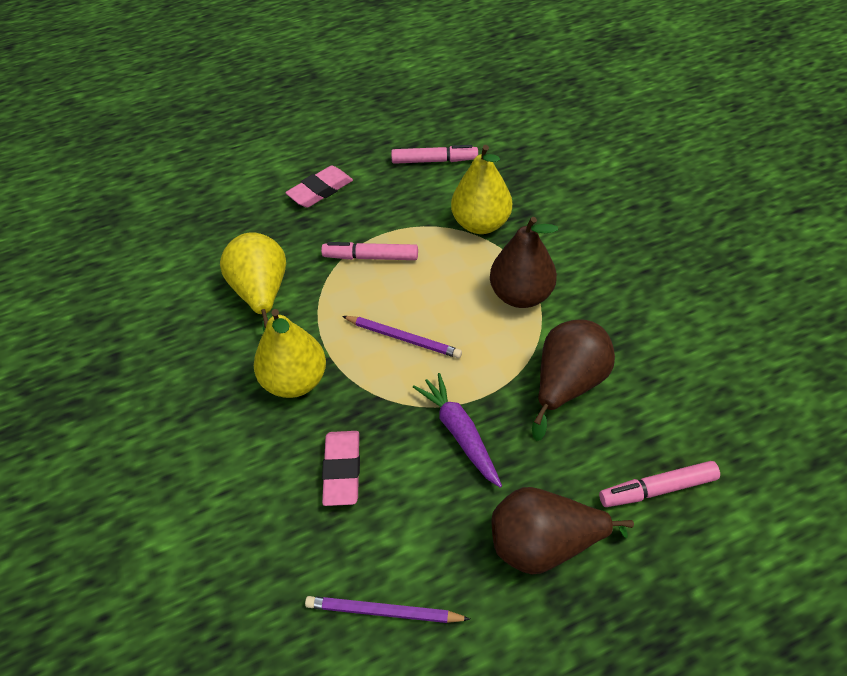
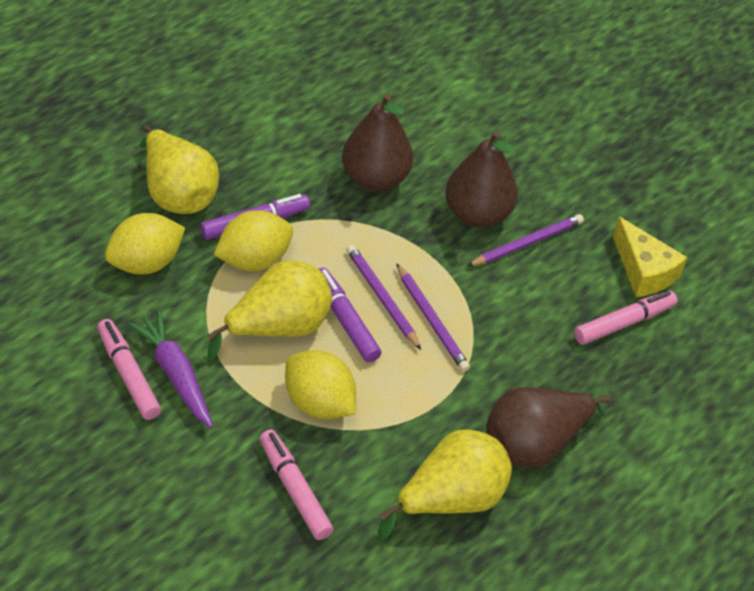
pink eraser: 2 -> 0
purple marker: 0 -> 2
purple pencil: 2 -> 3
yellow cheese: 0 -> 1
yellow lemon: 0 -> 3

